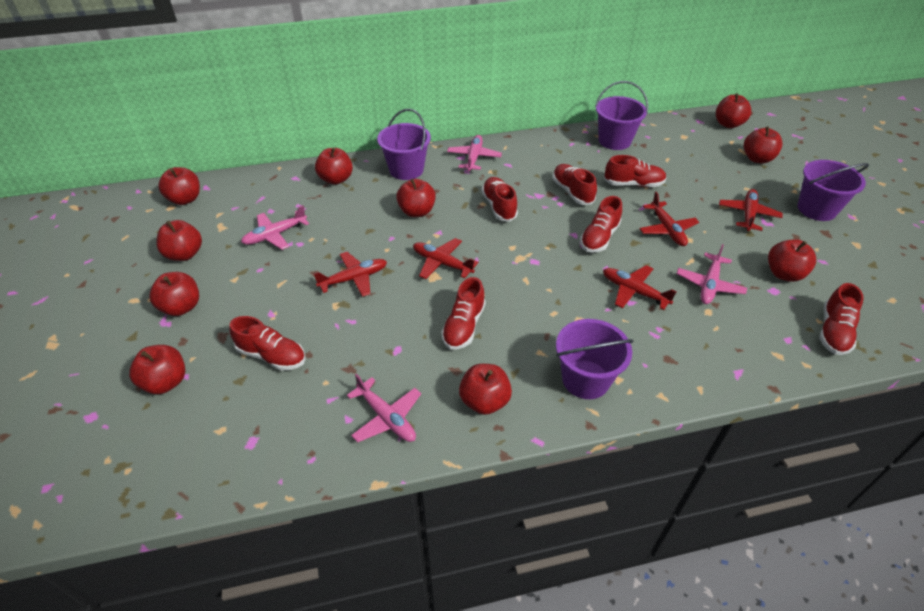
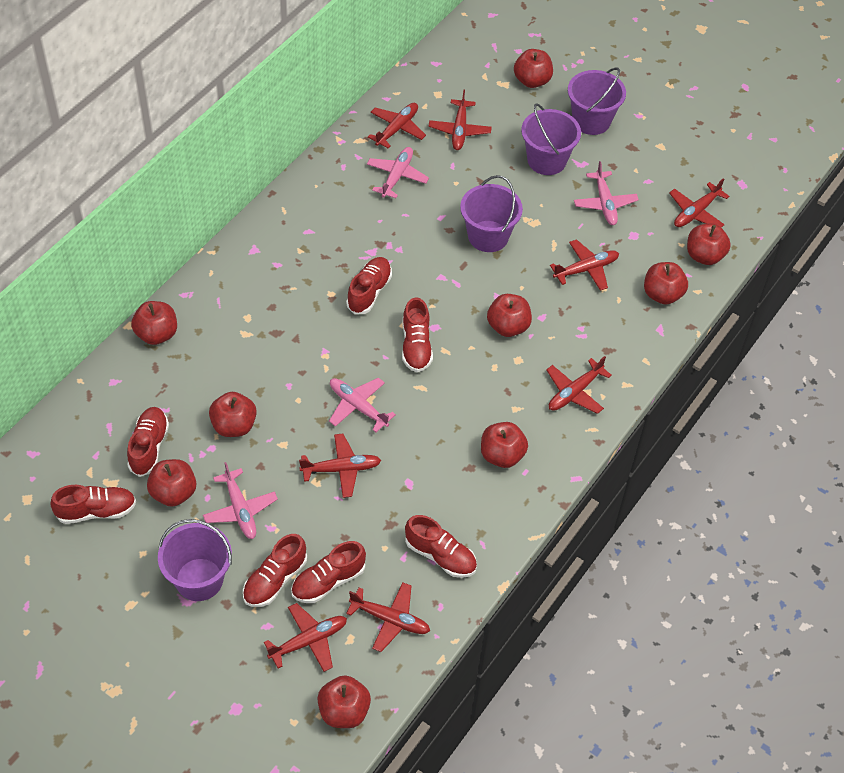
red apple: 10 -> 9
red plane: 5 -> 8

